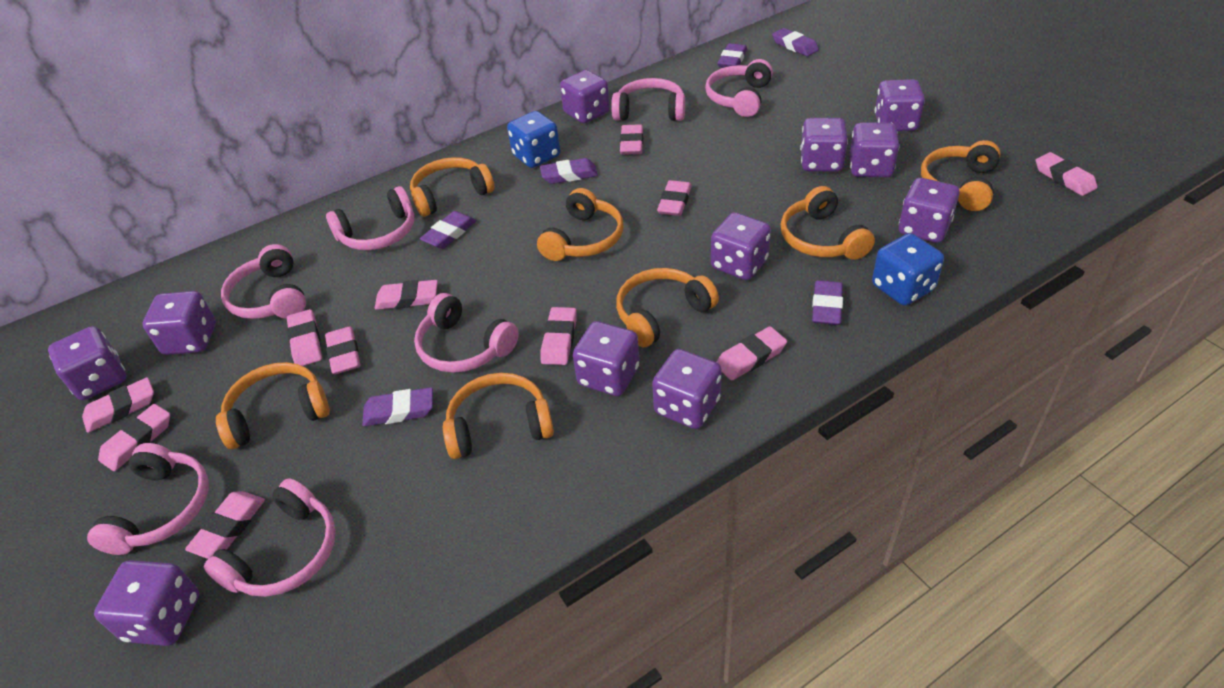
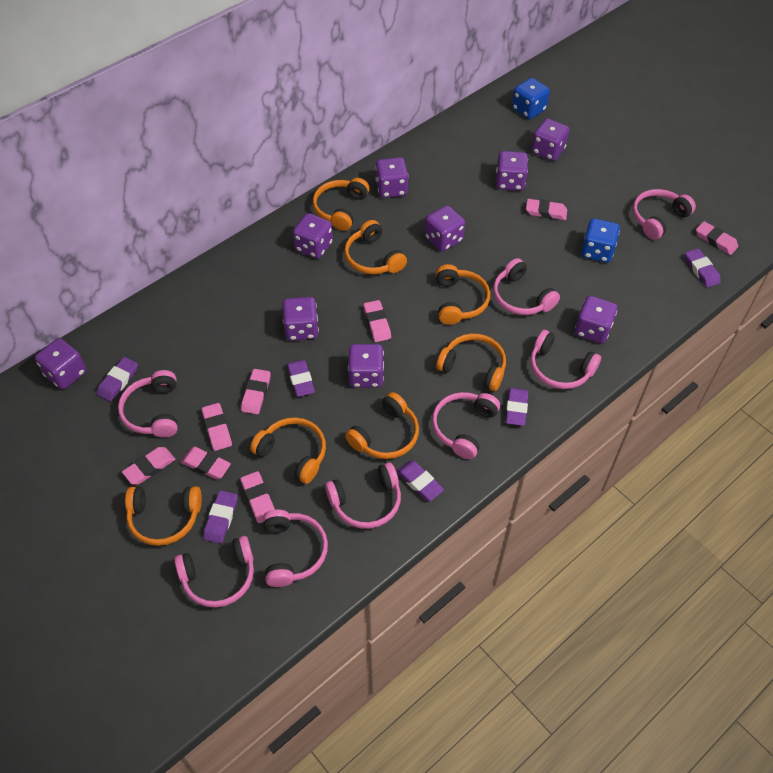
pink eraser: 11 -> 8
pink headphones: 7 -> 8
purple dice: 11 -> 9

